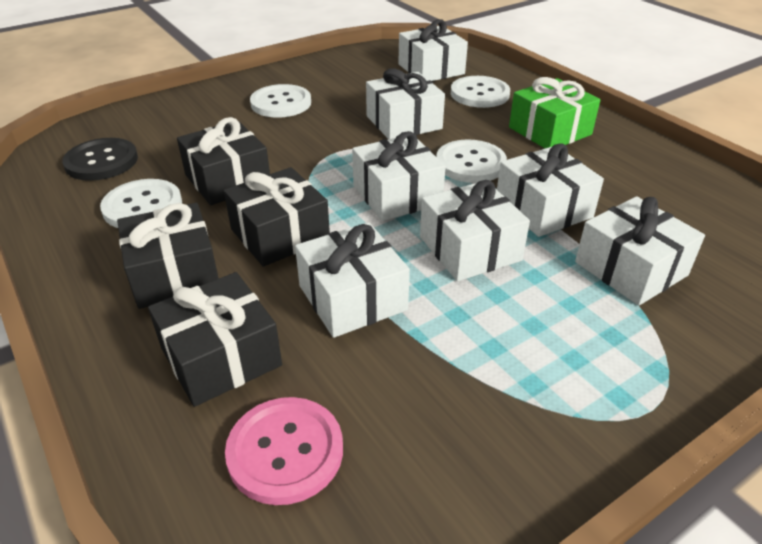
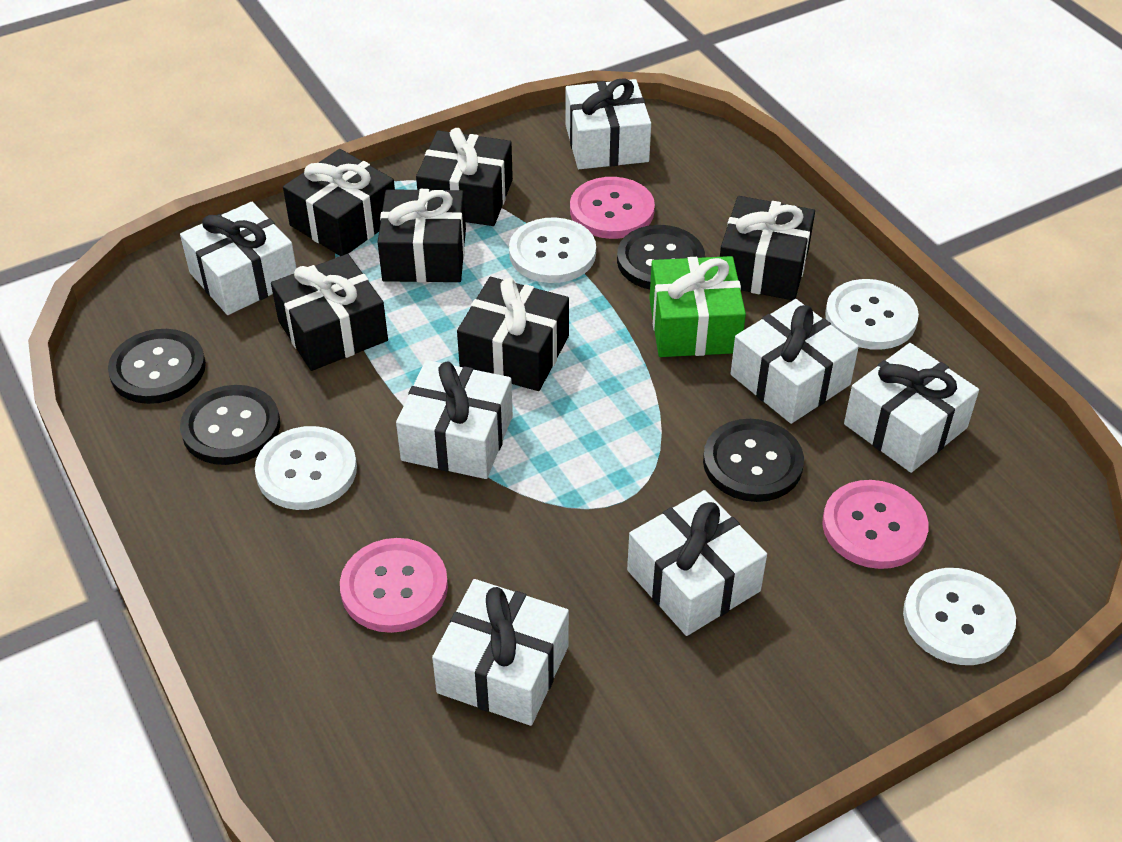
black button: 1 -> 4
black gift: 4 -> 6
pink button: 1 -> 3

